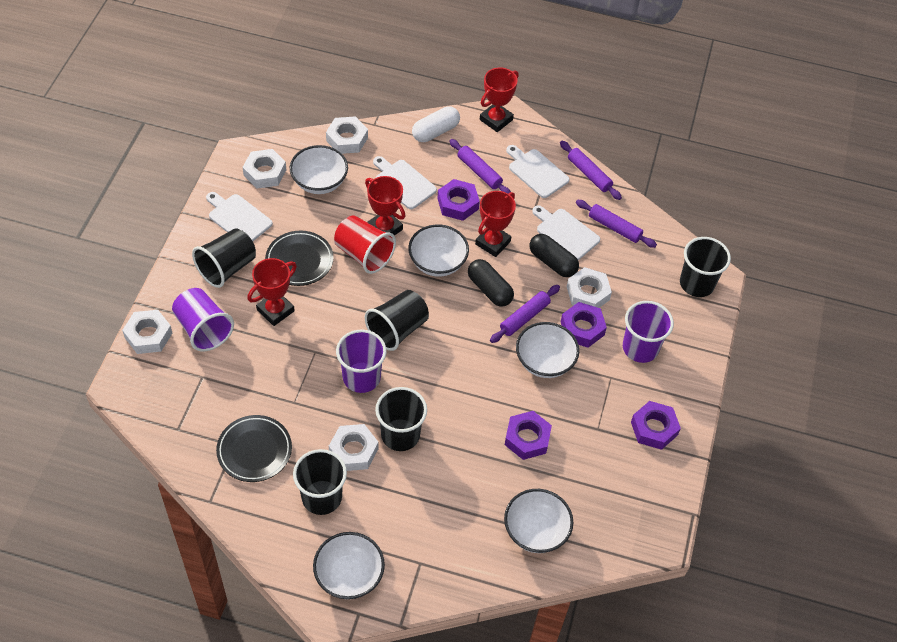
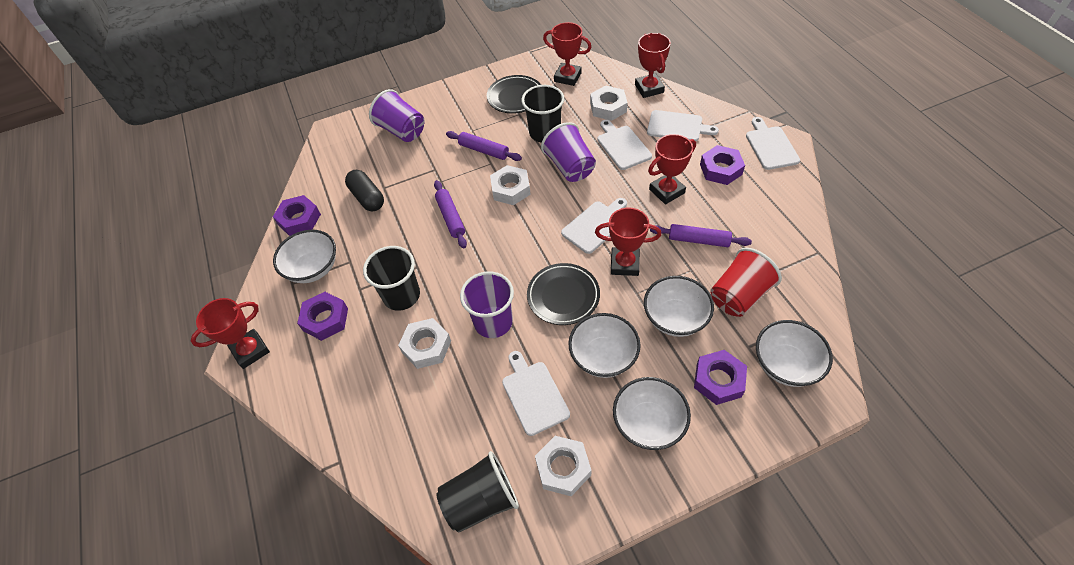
black capsule: 2 -> 1
black cup: 5 -> 3
purple rolling pin: 4 -> 3
red trophy: 4 -> 5
white capsule: 1 -> 0
white cutting board: 4 -> 5
white nut: 5 -> 4

